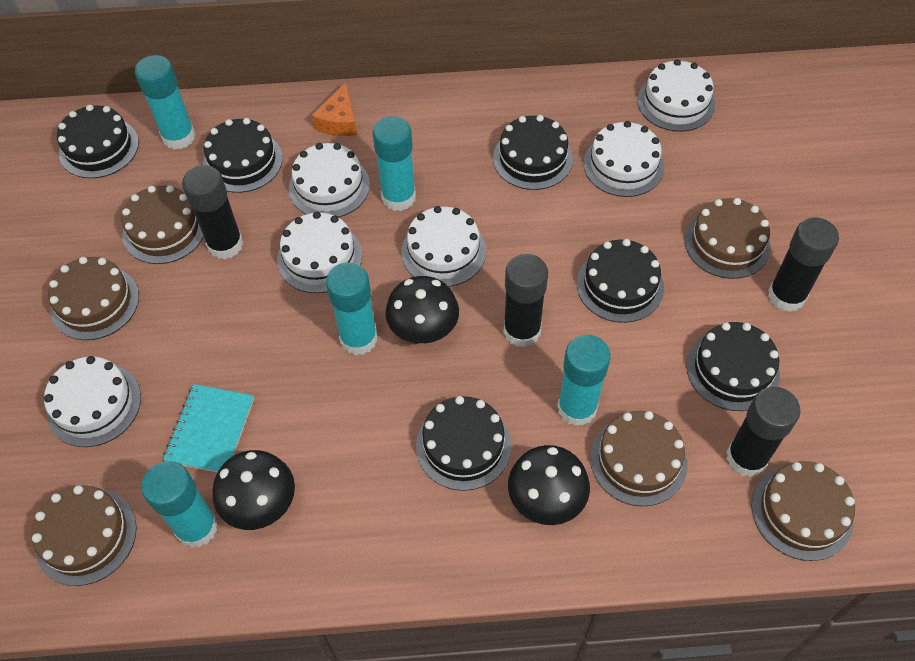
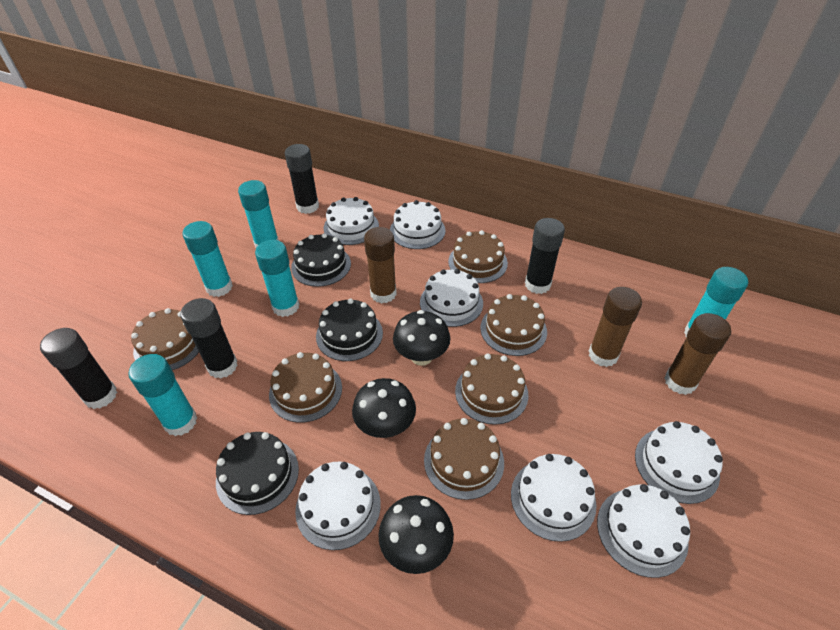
black cake: 6 -> 3
brown glue stick: 0 -> 3
orange cheese: 1 -> 0
turquoise notebook: 1 -> 0
white cake: 6 -> 7

